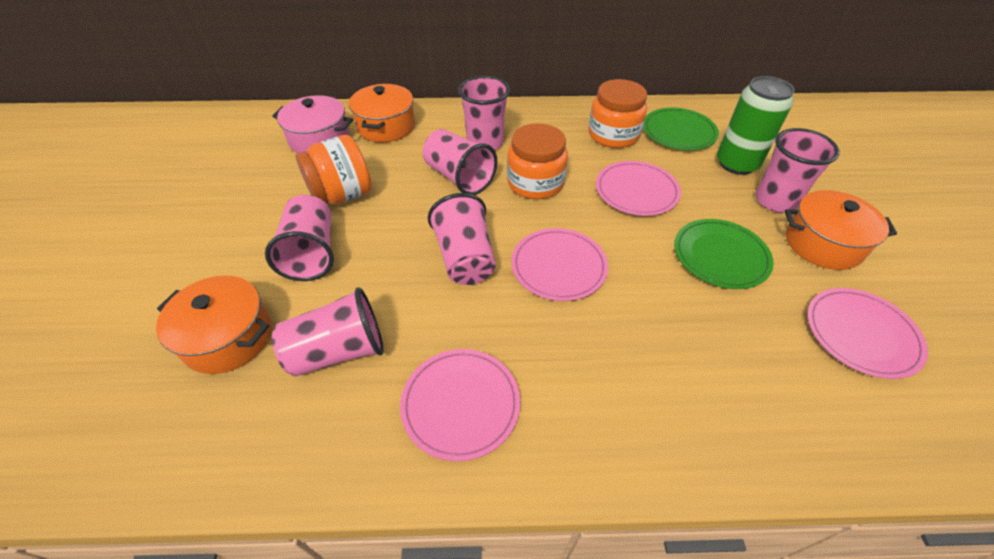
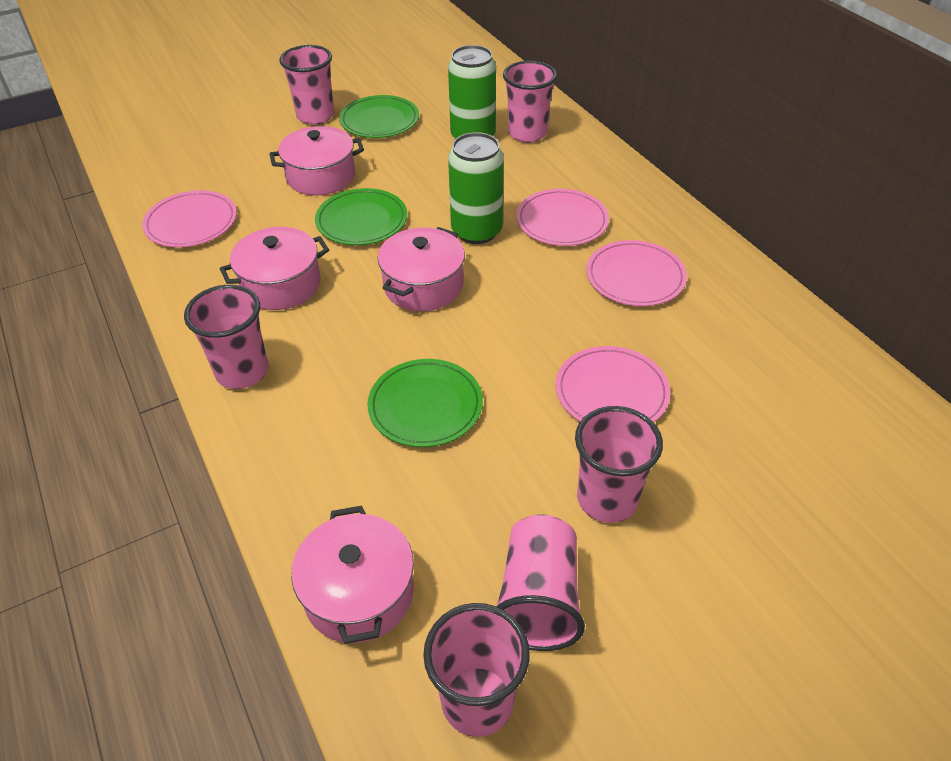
green can: 1 -> 2
green plate: 2 -> 3
orange jar: 3 -> 0
orange pot: 3 -> 0
pink pot: 1 -> 4

